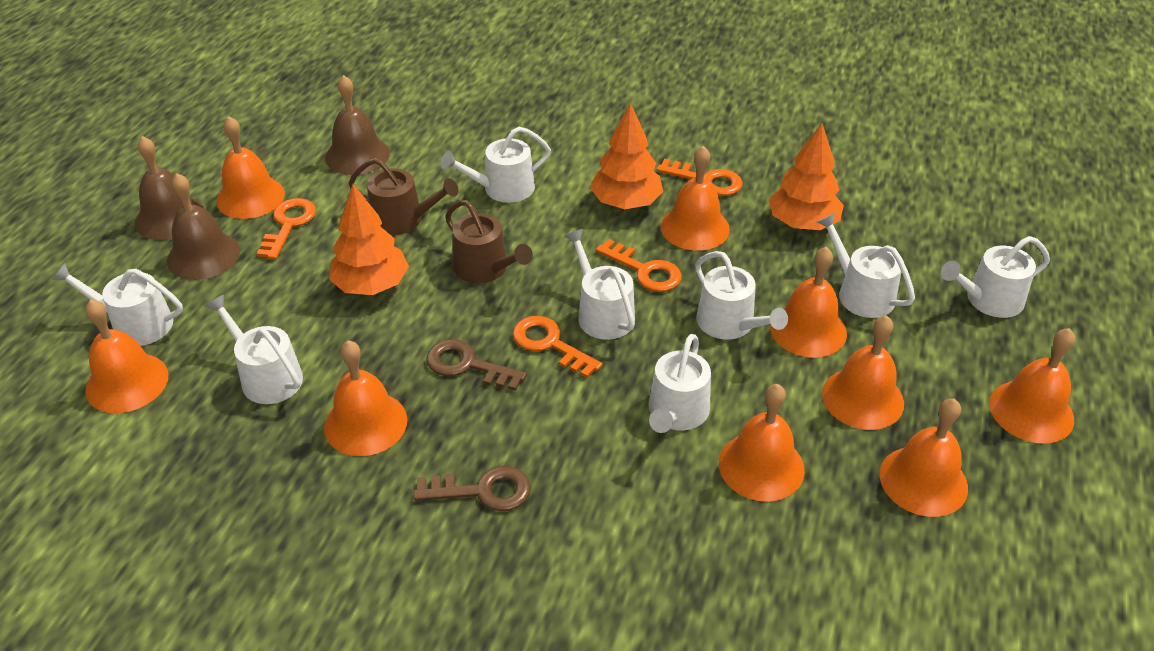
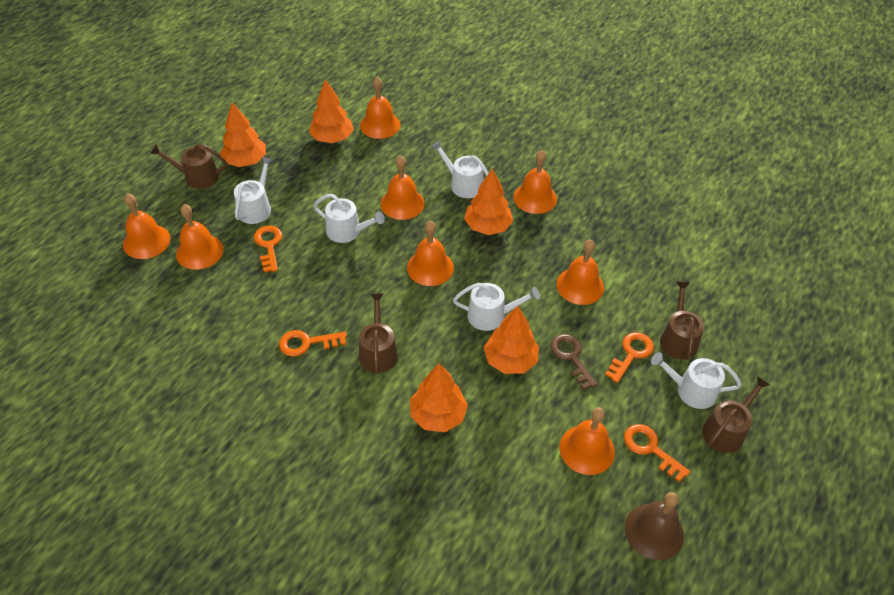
brown bell: 3 -> 1
brown key: 2 -> 1
brown watering can: 2 -> 4
orange bell: 9 -> 8
orange tree: 3 -> 5
white watering can: 8 -> 5

